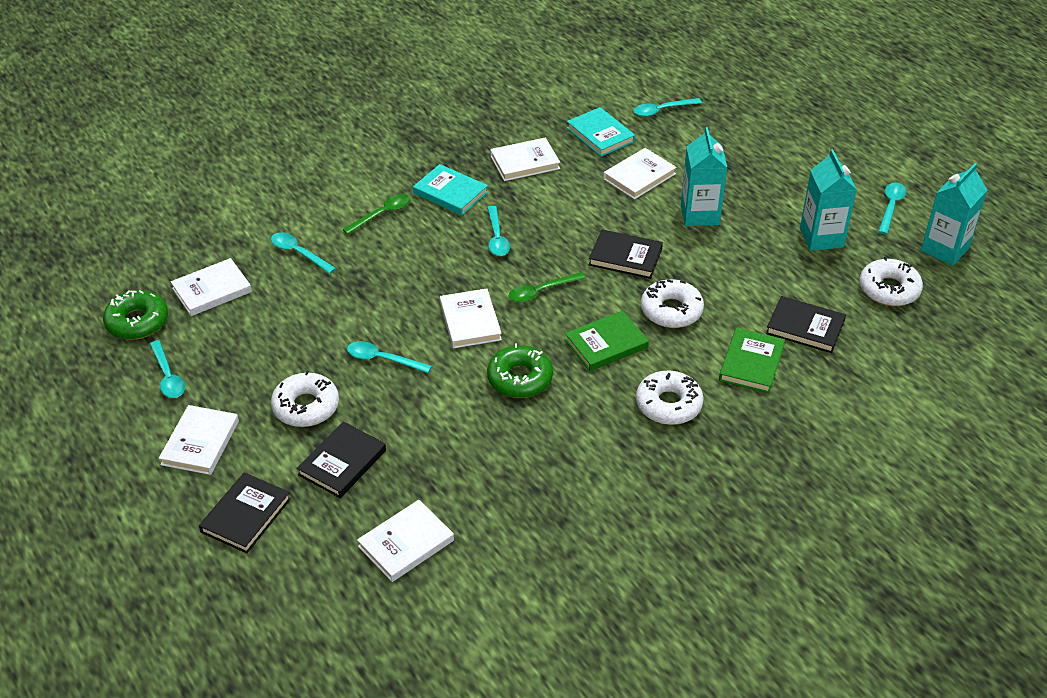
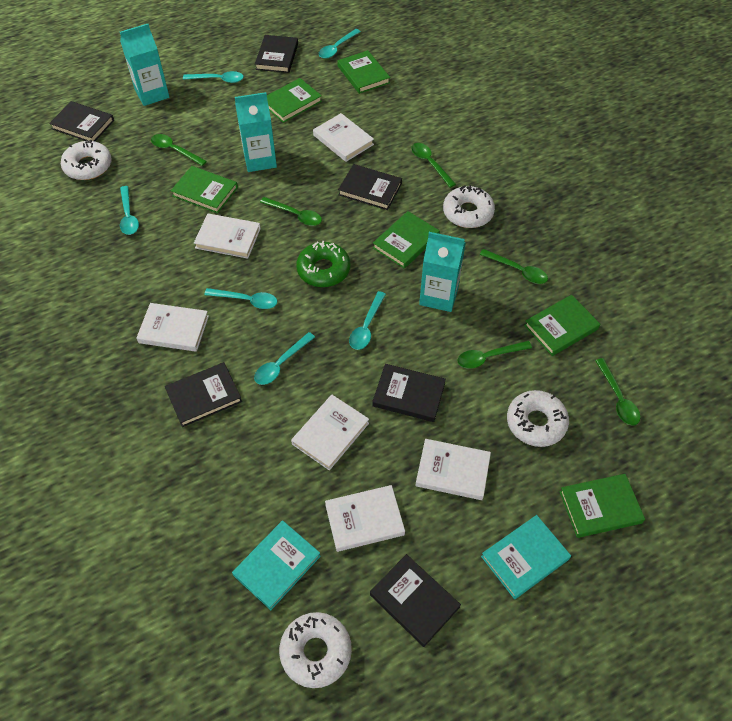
black book: 4 -> 6
green book: 2 -> 6
green donut: 2 -> 1
green spoon: 2 -> 6

